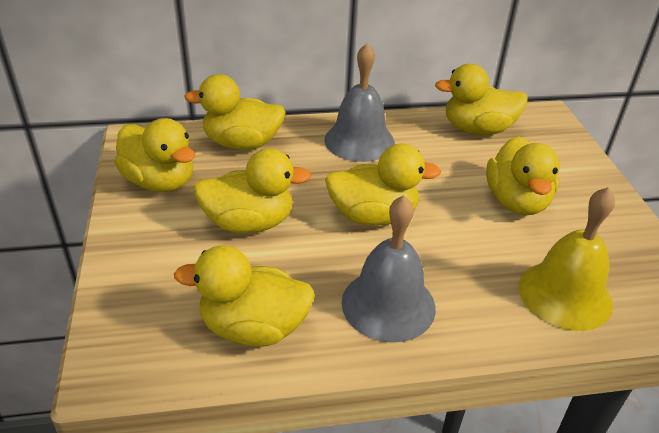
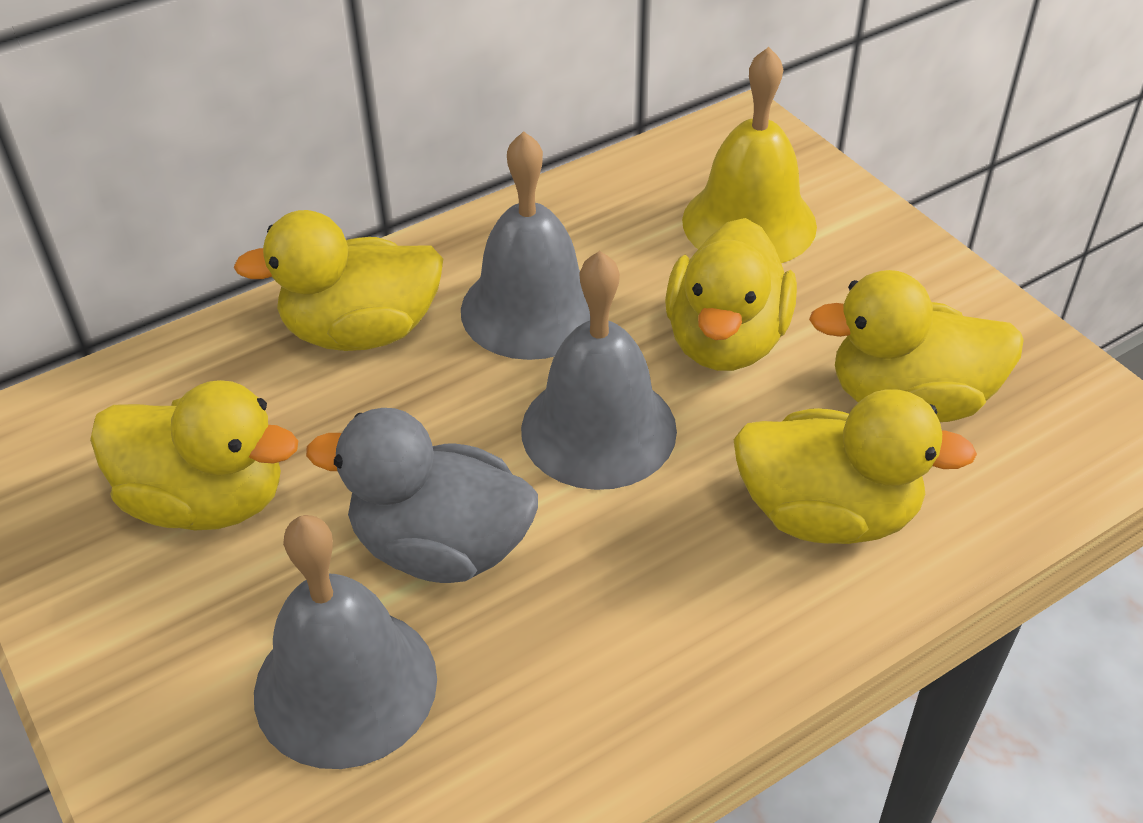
grey bell: 2 -> 3
grey duck: 0 -> 1
yellow duck: 7 -> 5

